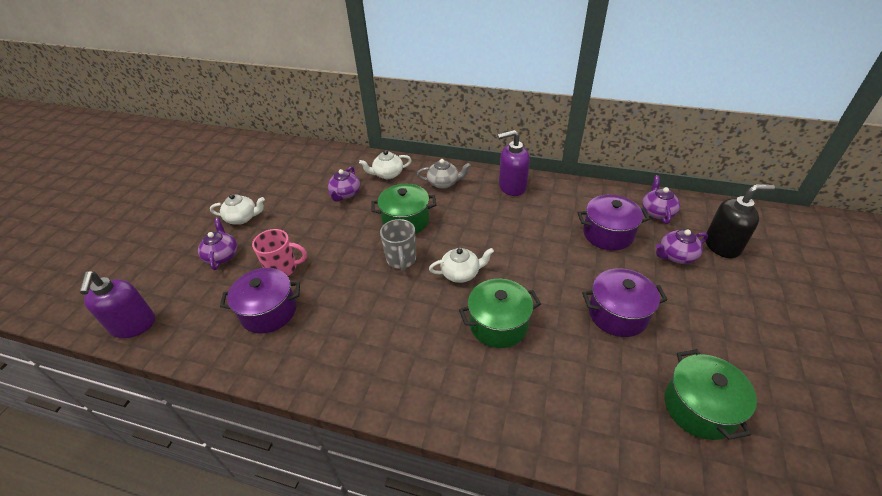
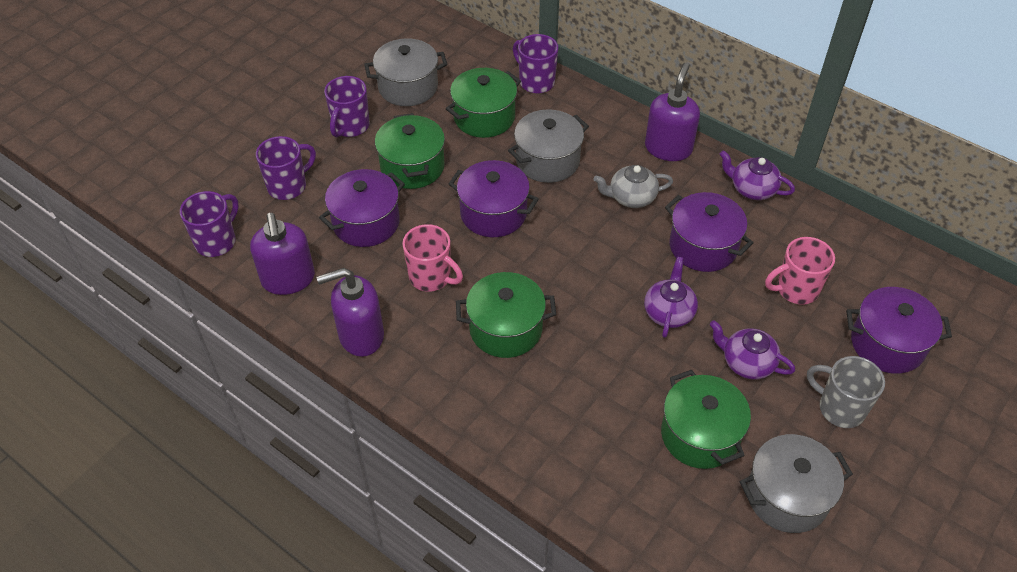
black soap dispenser: 1 -> 0
green pot: 3 -> 4
grey pot: 0 -> 3
pink mug: 1 -> 2
purple mug: 0 -> 4
purple pot: 3 -> 4
purple soap dispenser: 2 -> 3
purple teapot: 4 -> 3
white teapot: 3 -> 0

